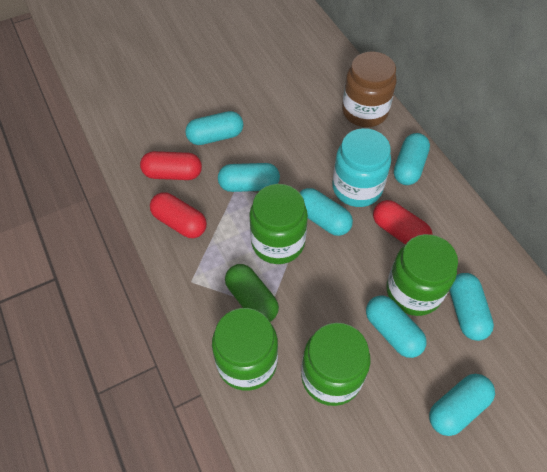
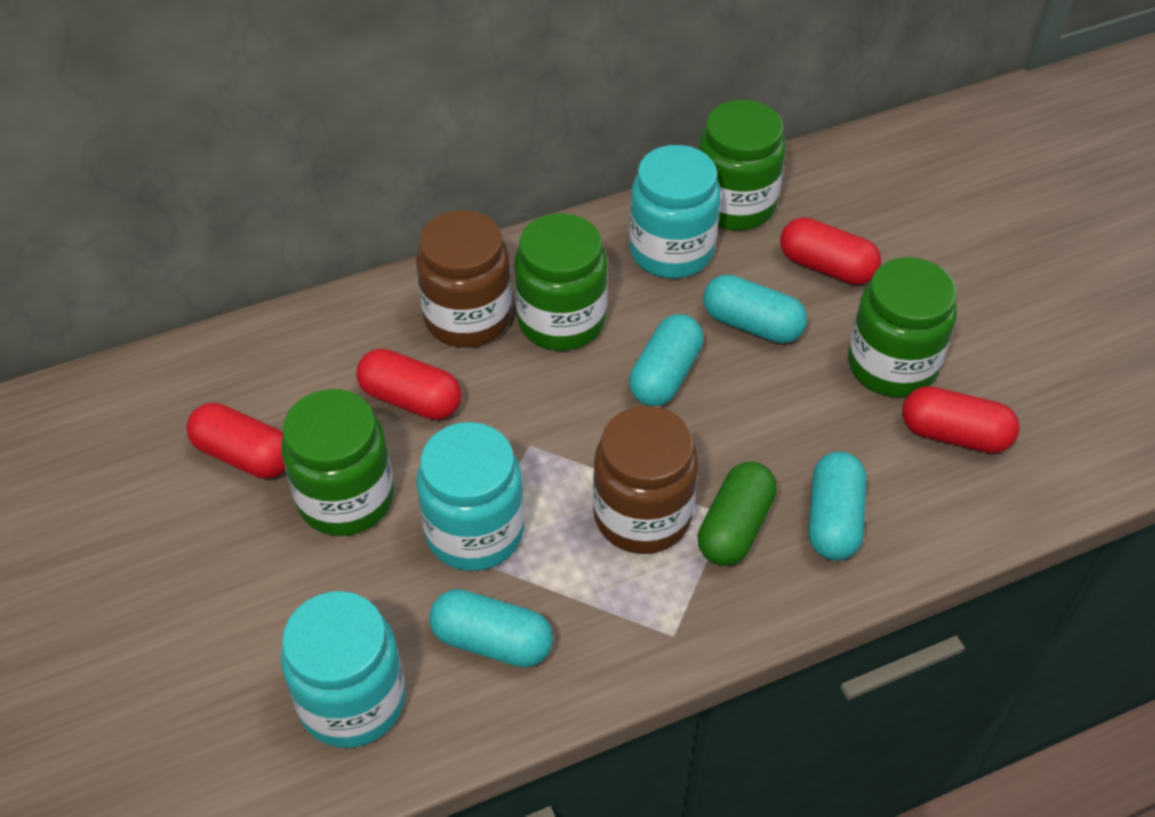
brown jar: 1 -> 2
red capsule: 3 -> 4
turquoise capsule: 7 -> 4
turquoise jar: 1 -> 3

